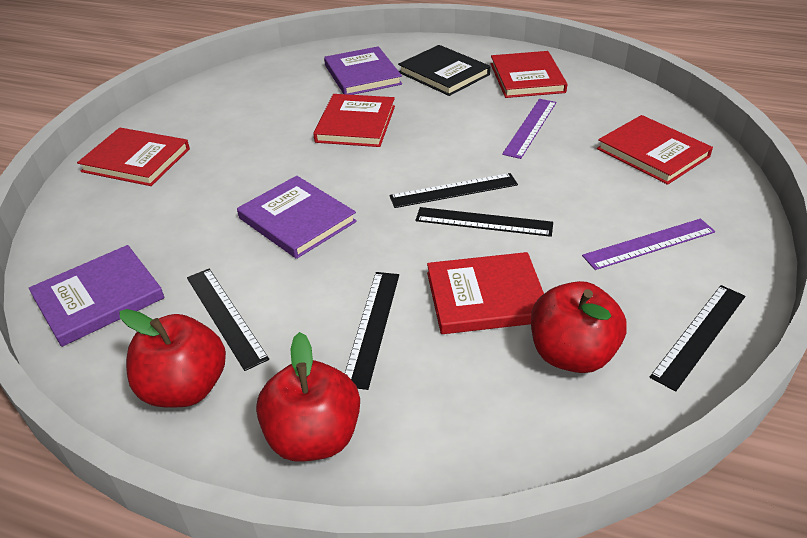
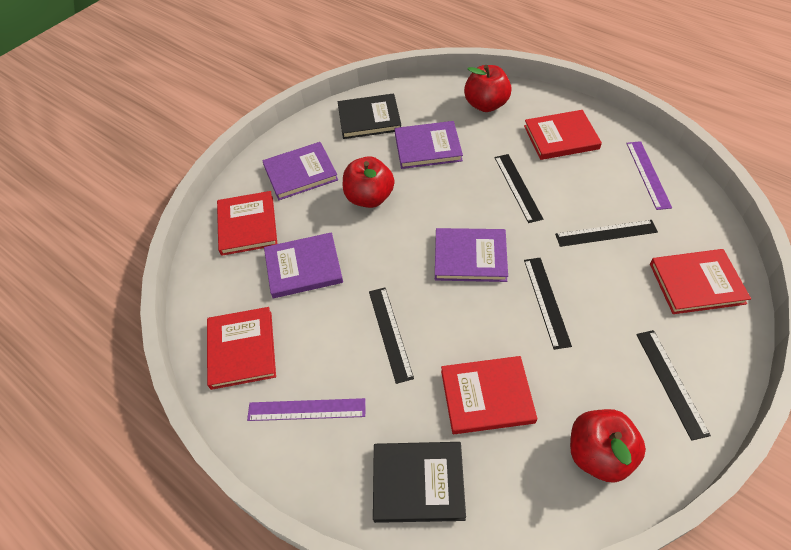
black book: 1 -> 2
purple book: 3 -> 4

